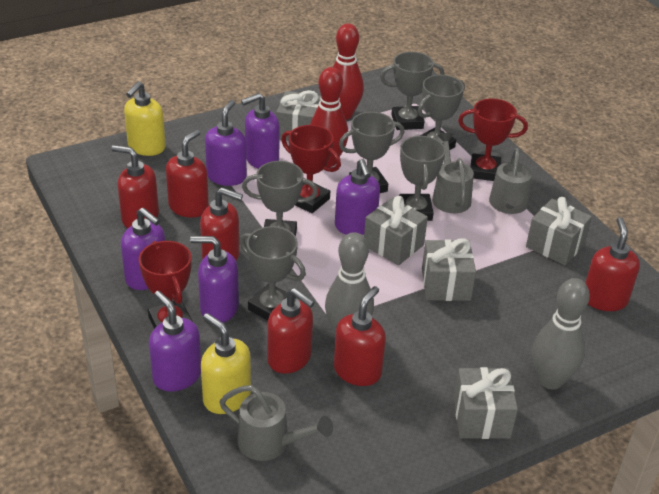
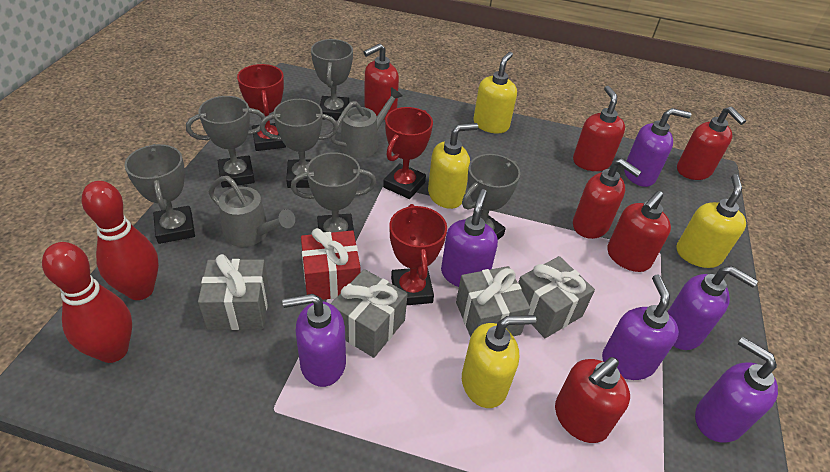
grey bowling pin: 2 -> 0
grey gift: 5 -> 4
grey watering can: 3 -> 2
red gift: 0 -> 1
yellow soap dispenser: 2 -> 4

